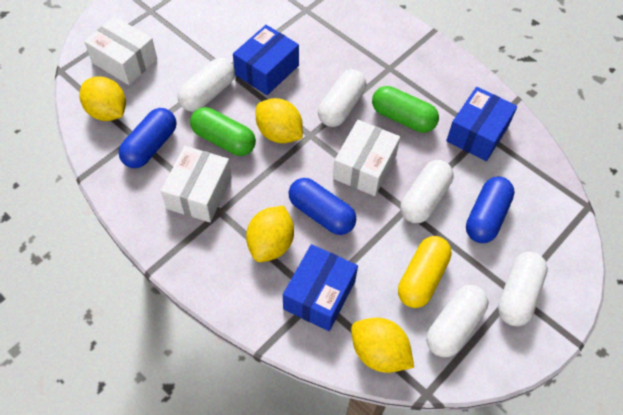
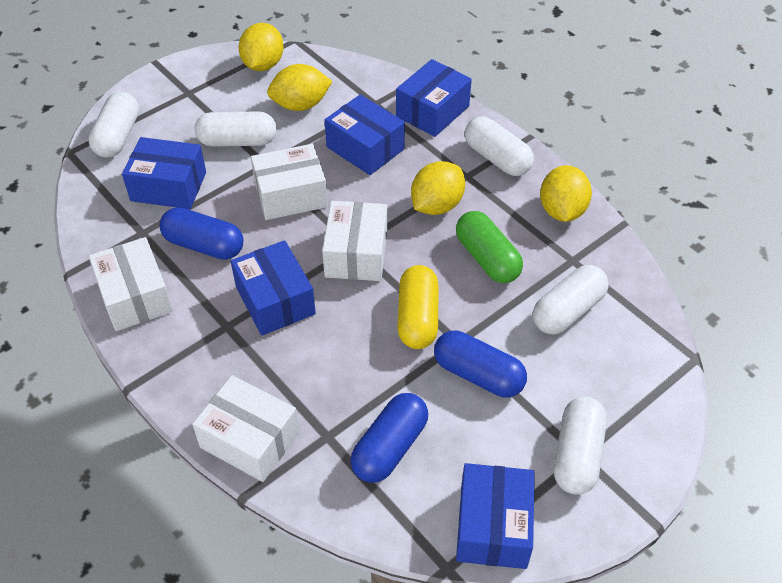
blue box: 3 -> 5
green capsule: 2 -> 1
white box: 3 -> 4

